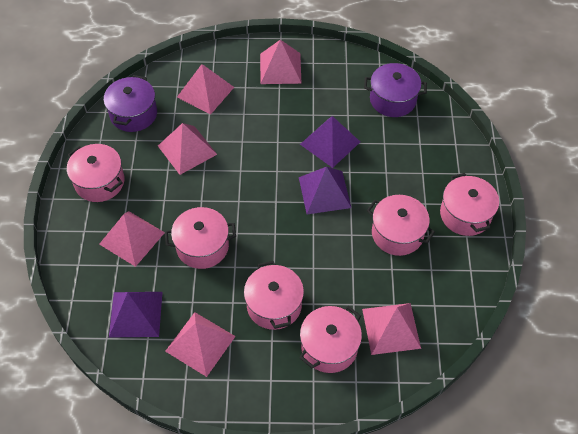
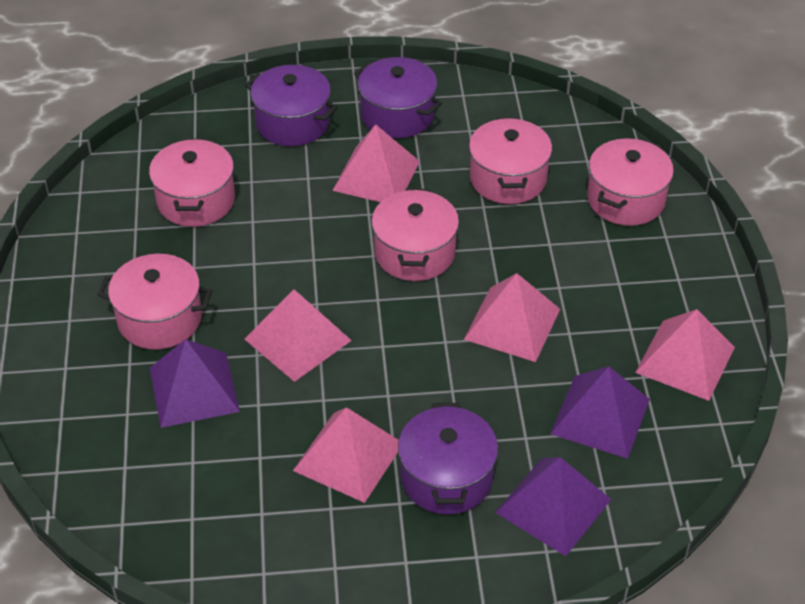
pink pot: 6 -> 5
pink pyramid: 6 -> 5
purple pot: 2 -> 3

